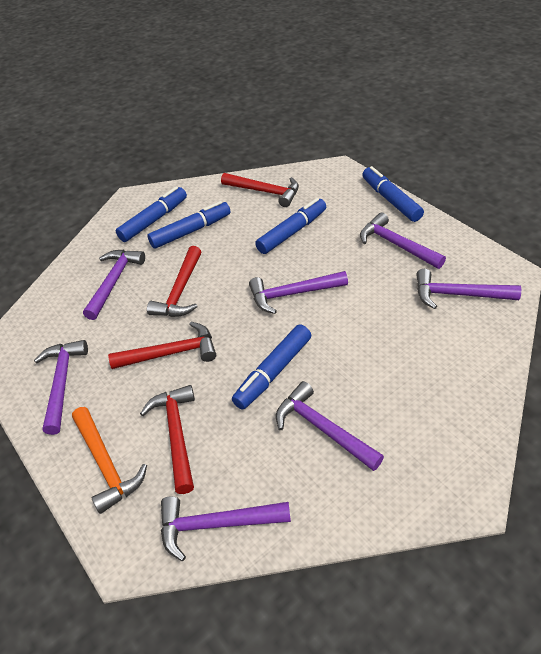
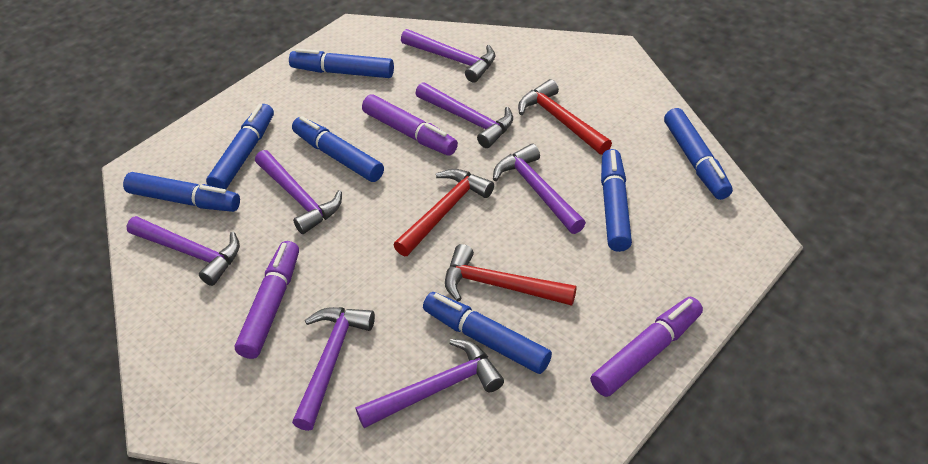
blue marker: 5 -> 7
orange hammer: 1 -> 0
purple marker: 0 -> 3
red hammer: 4 -> 3

